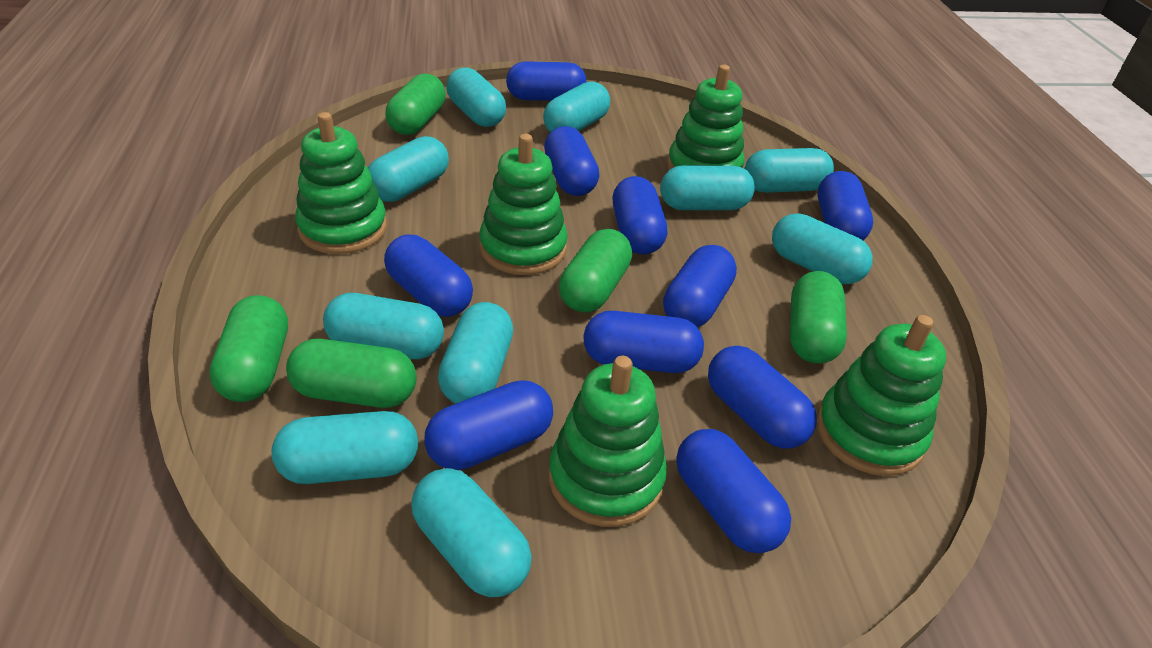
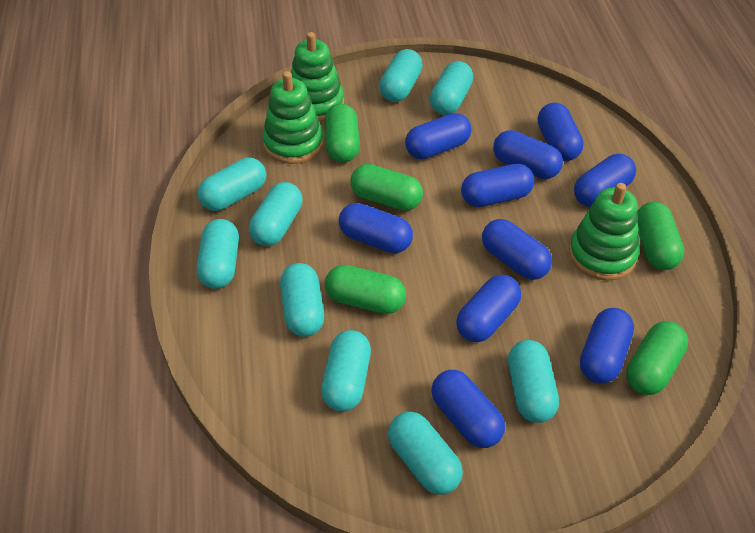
green stacking toy: 5 -> 3
turquoise capsule: 10 -> 9

